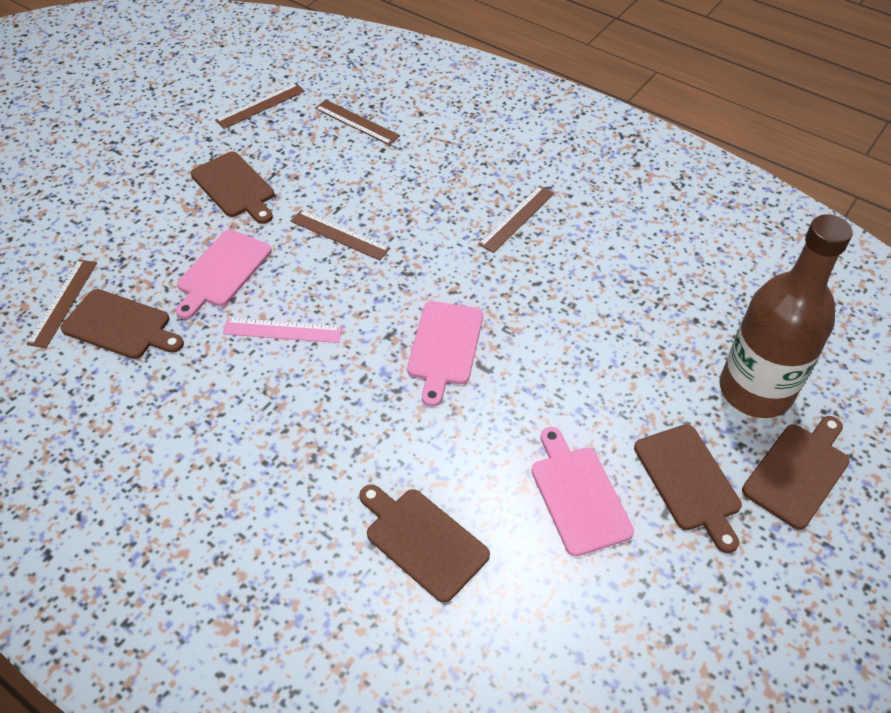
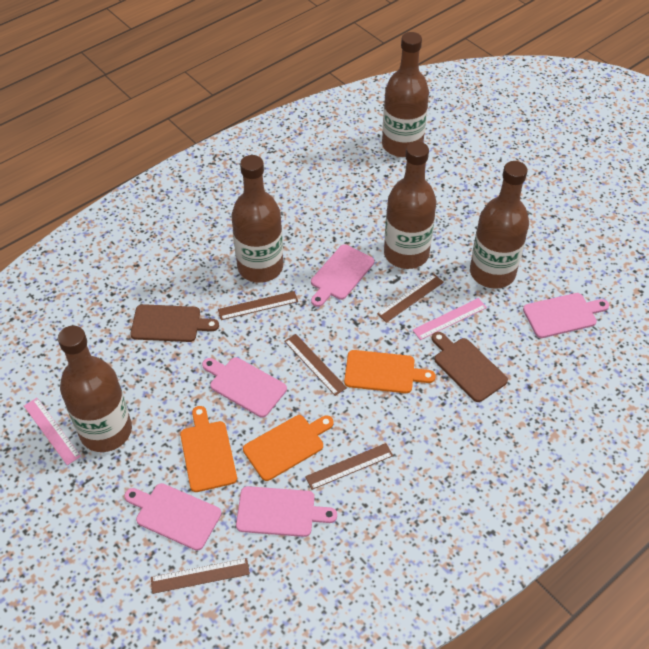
brown bottle: 1 -> 5
brown cutting board: 5 -> 2
orange cutting board: 0 -> 3
pink cutting board: 3 -> 5
pink ruler: 1 -> 2

